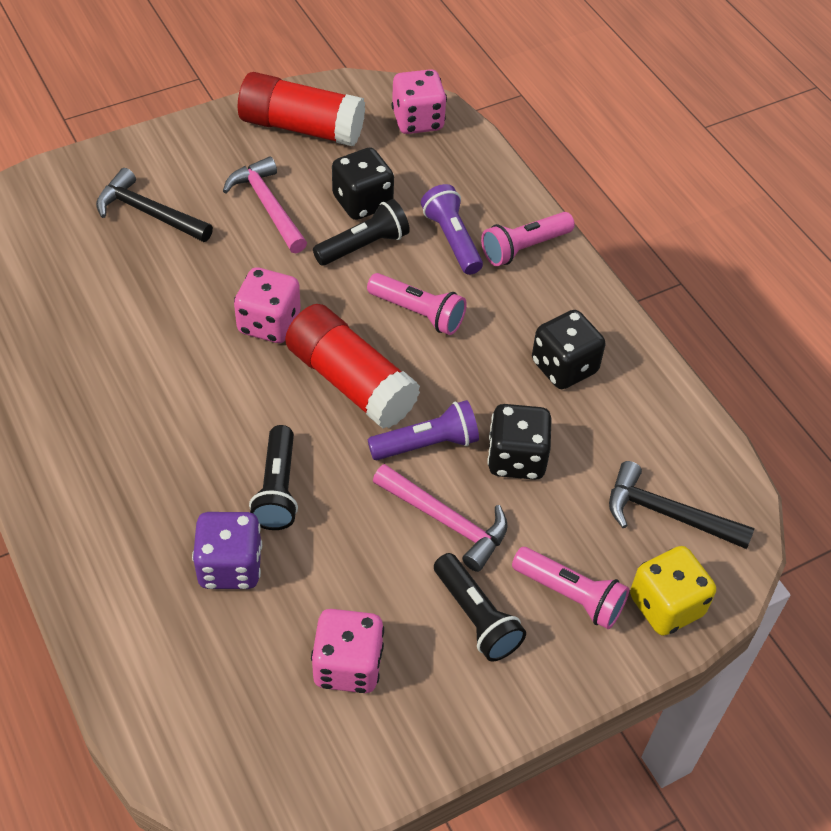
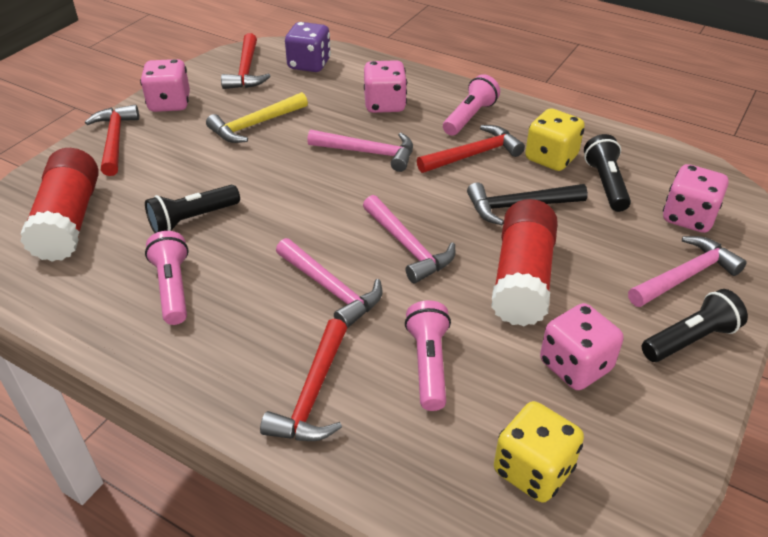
black dice: 3 -> 0
black hammer: 2 -> 1
pink dice: 3 -> 4
pink hammer: 2 -> 4
purple flashlight: 2 -> 0
red hammer: 0 -> 4
yellow dice: 1 -> 2
yellow hammer: 0 -> 1

